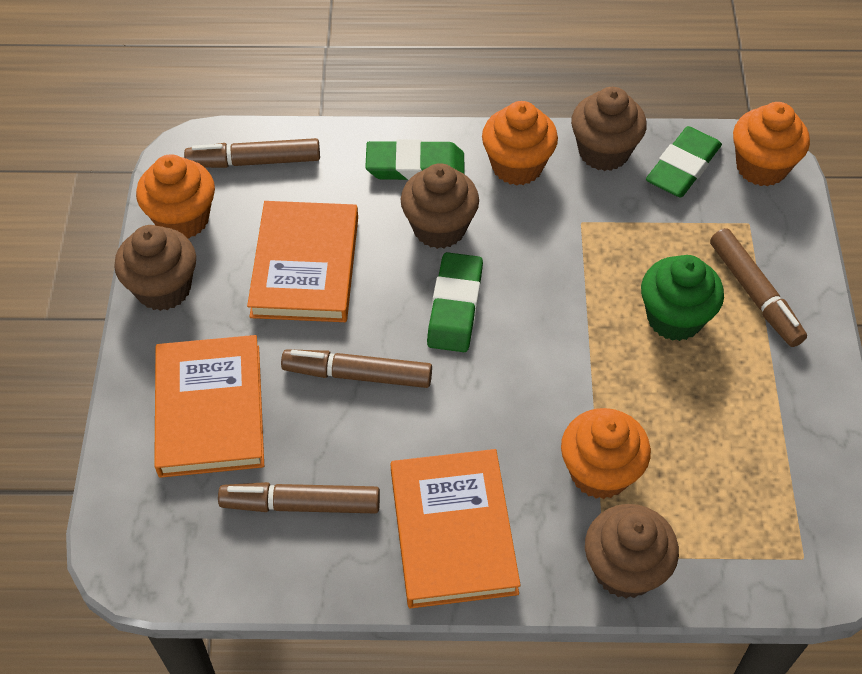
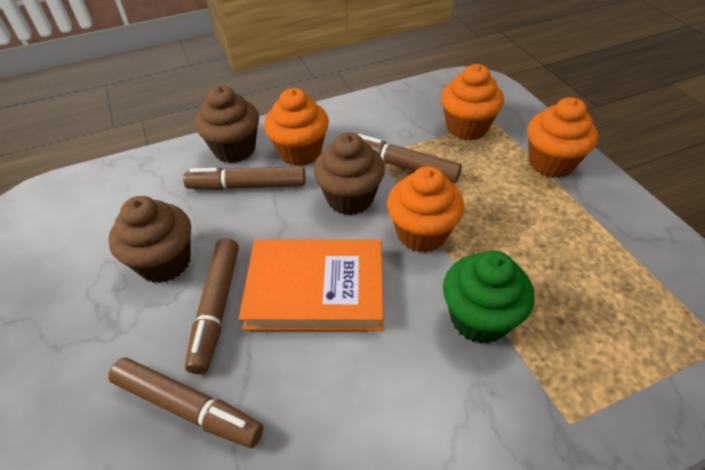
brown cupcake: 4 -> 3
green eraser: 3 -> 0
orange book: 3 -> 1

